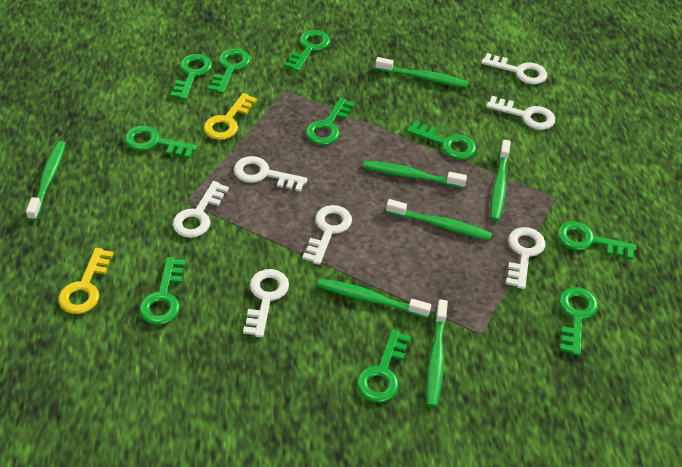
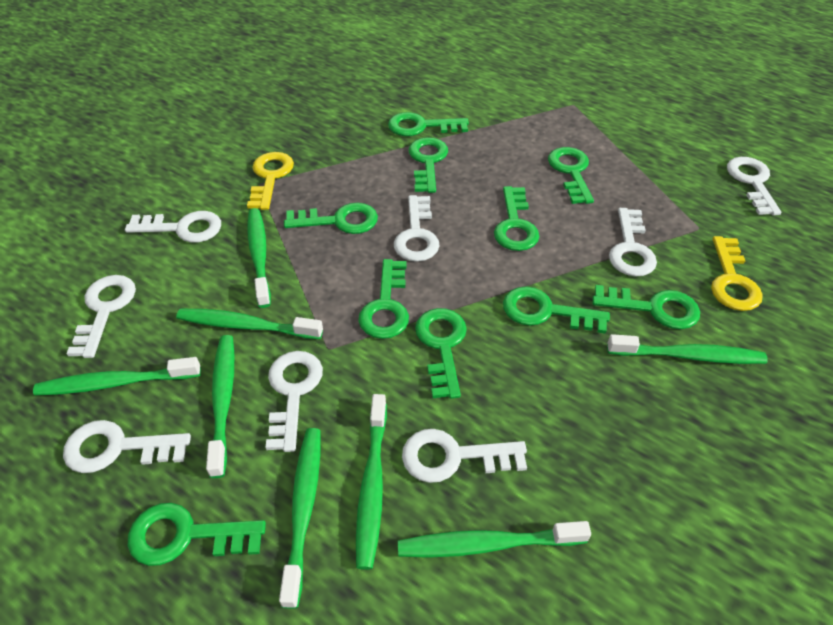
green toothbrush: 7 -> 8
white key: 7 -> 8

